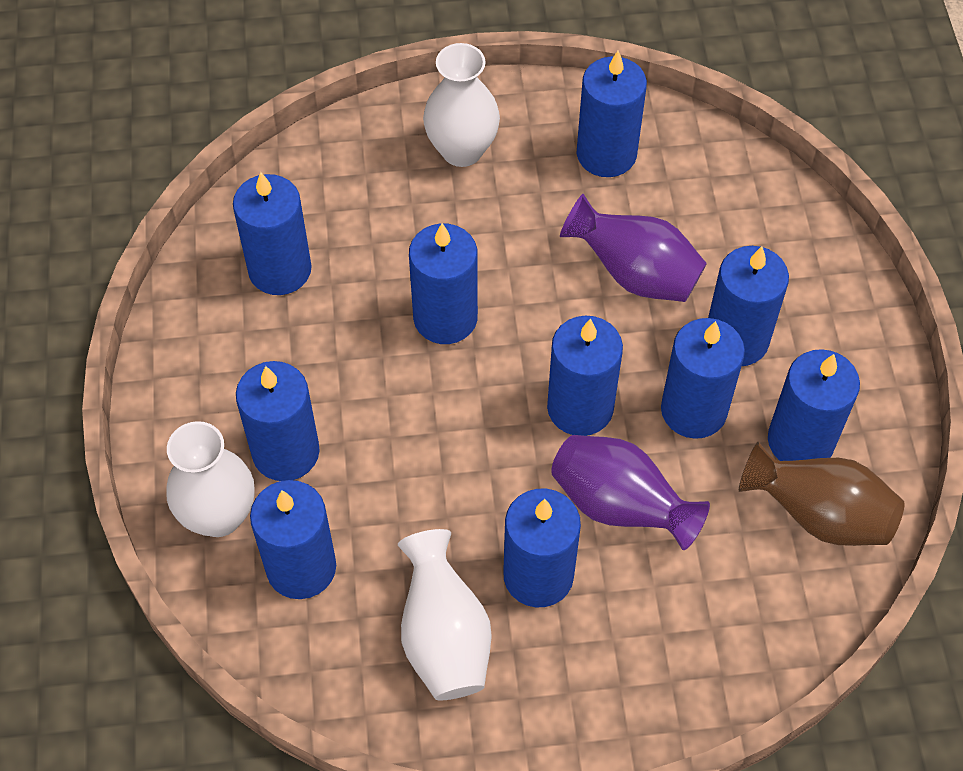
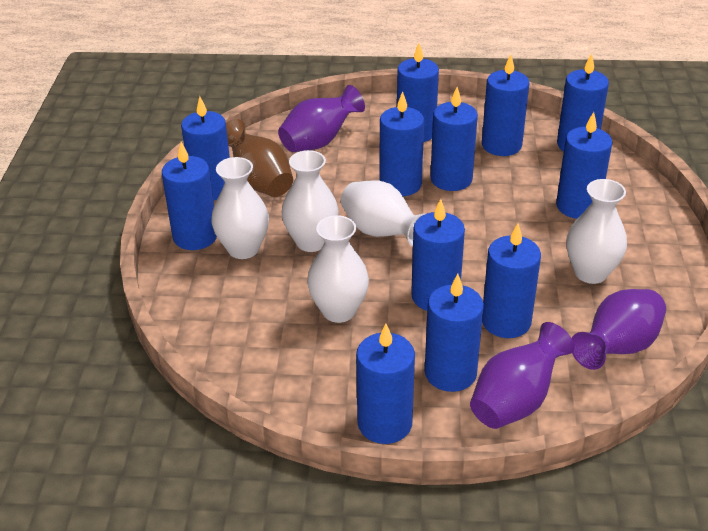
blue candle: 10 -> 12
purple vase: 2 -> 3
white vase: 3 -> 5

